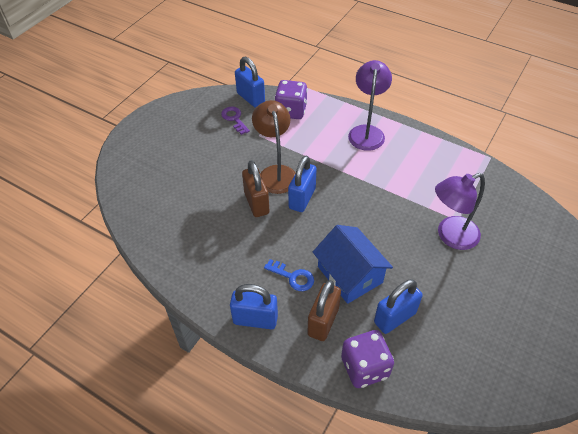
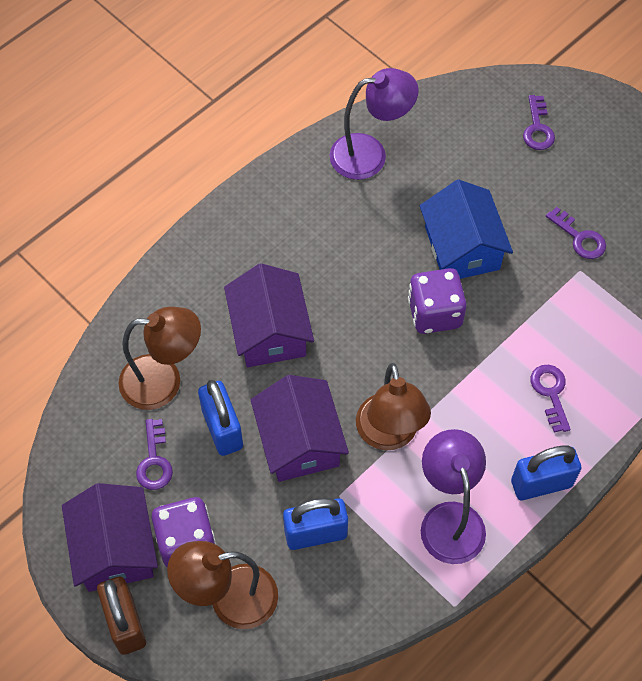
blue key: 1 -> 0
blue padlock: 4 -> 3
brown lamp: 1 -> 3
brown padlock: 2 -> 1
purple house: 0 -> 3
purple key: 1 -> 4

